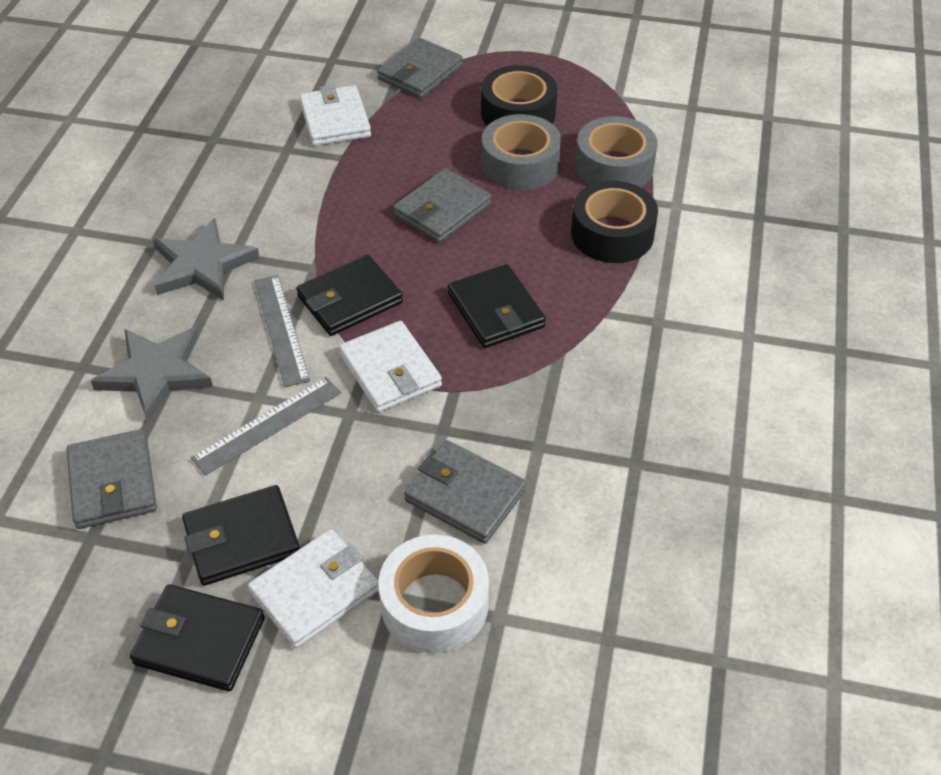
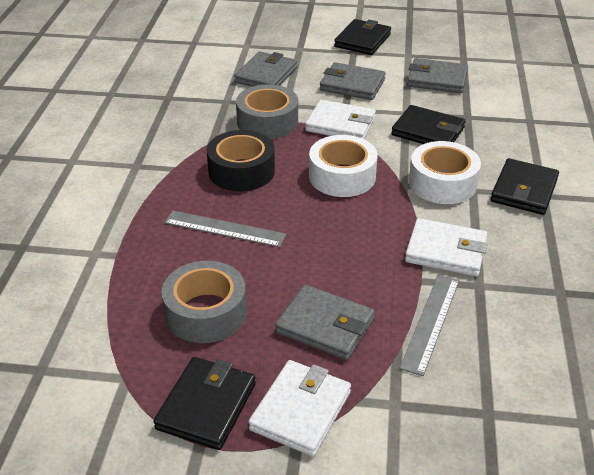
black tape: 2 -> 1
grey star: 2 -> 0
white tape: 1 -> 2

